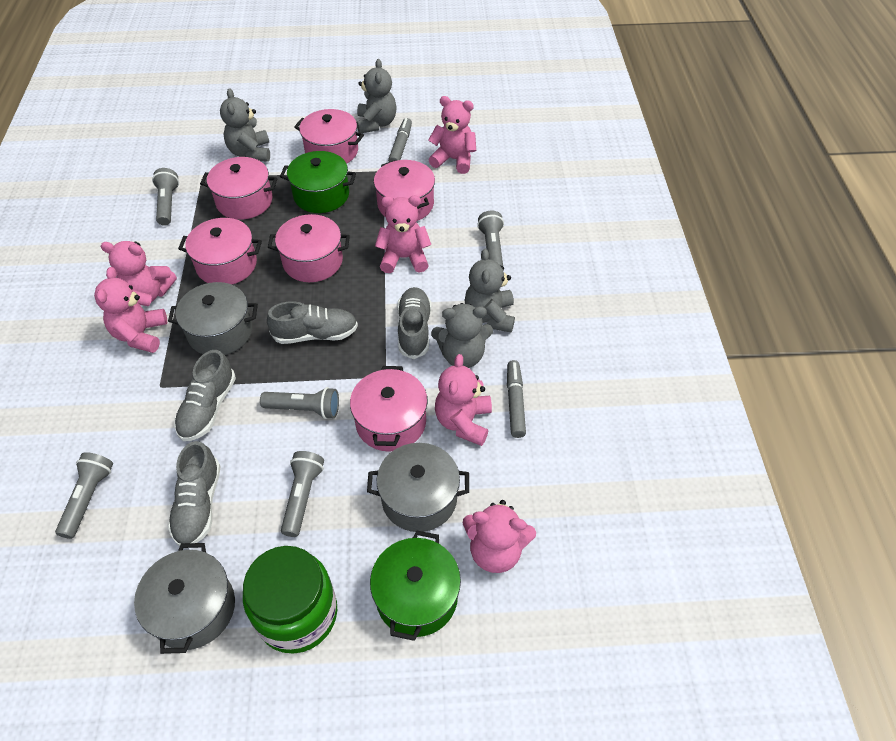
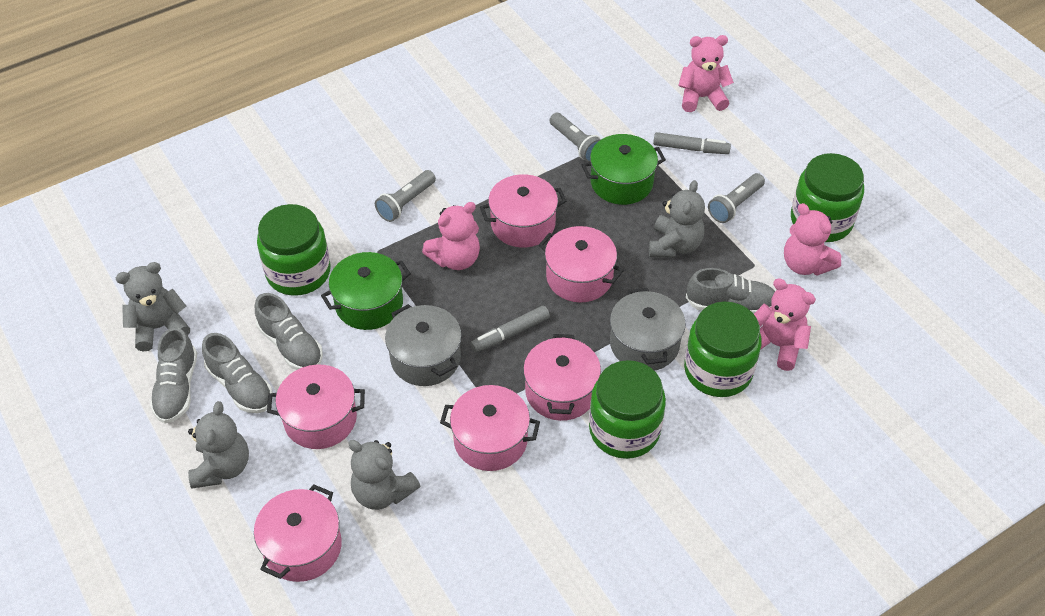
green jar: 1 -> 4
grey flashlight: 5 -> 3
grey pot: 3 -> 2
pink teddy bear: 6 -> 4

